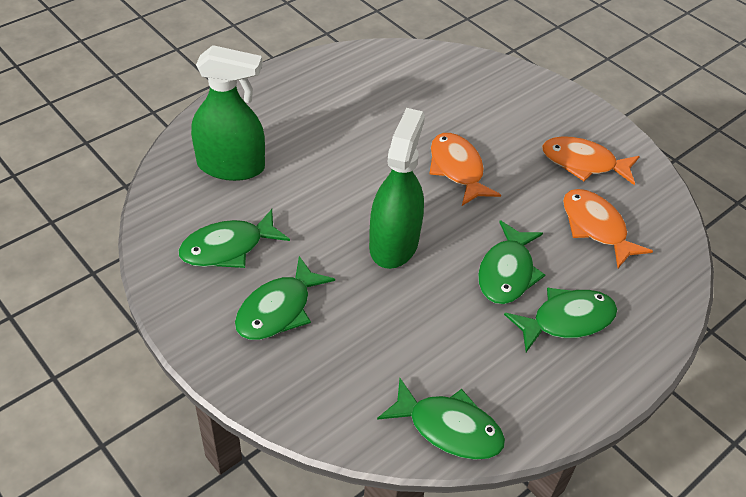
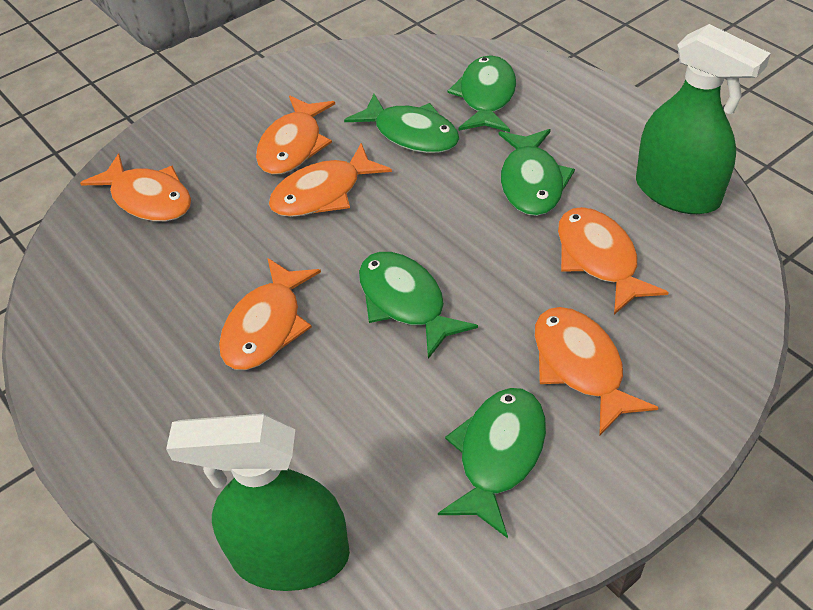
orange fish: 3 -> 6

